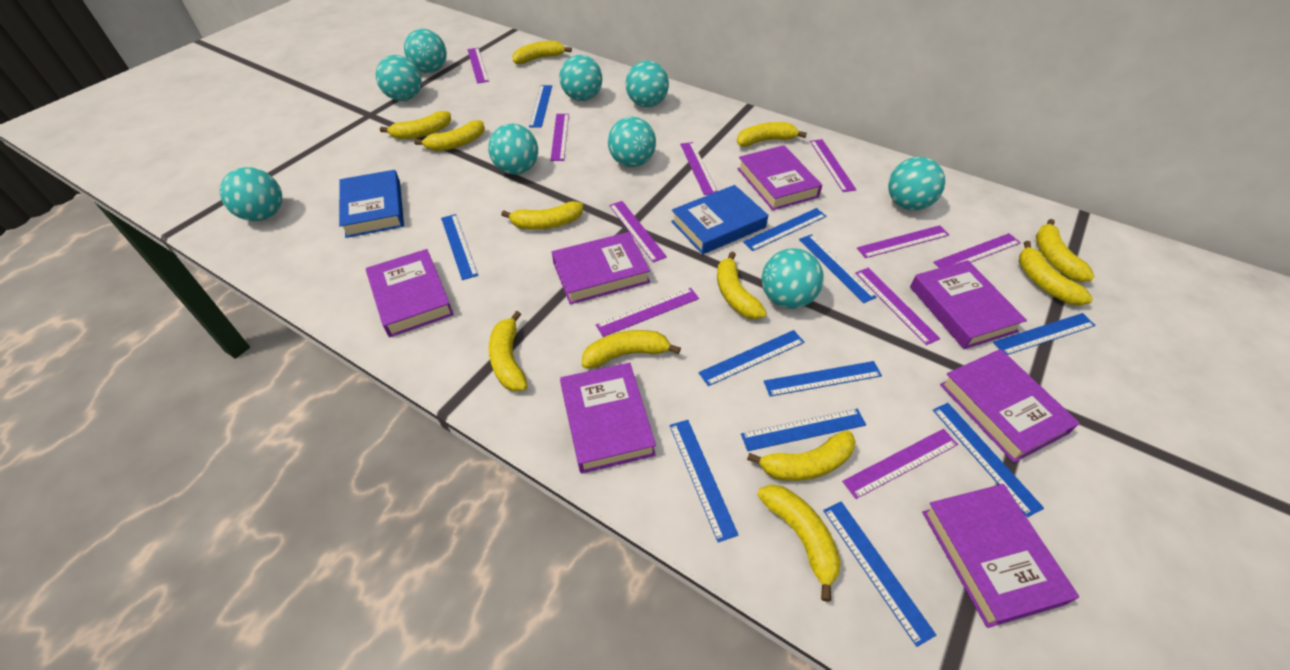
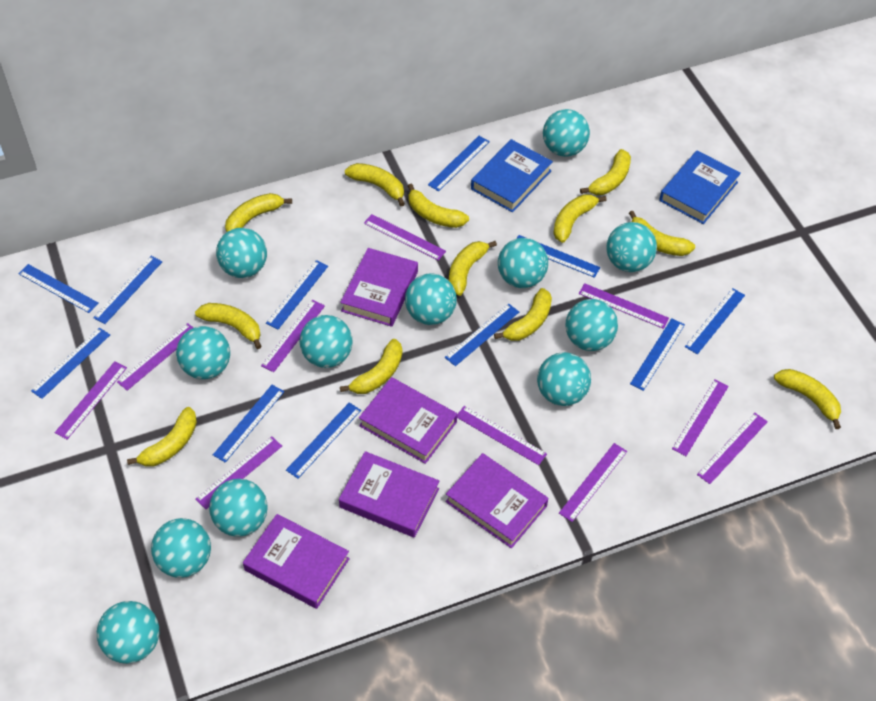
purple book: 7 -> 5
turquoise ball: 9 -> 12

